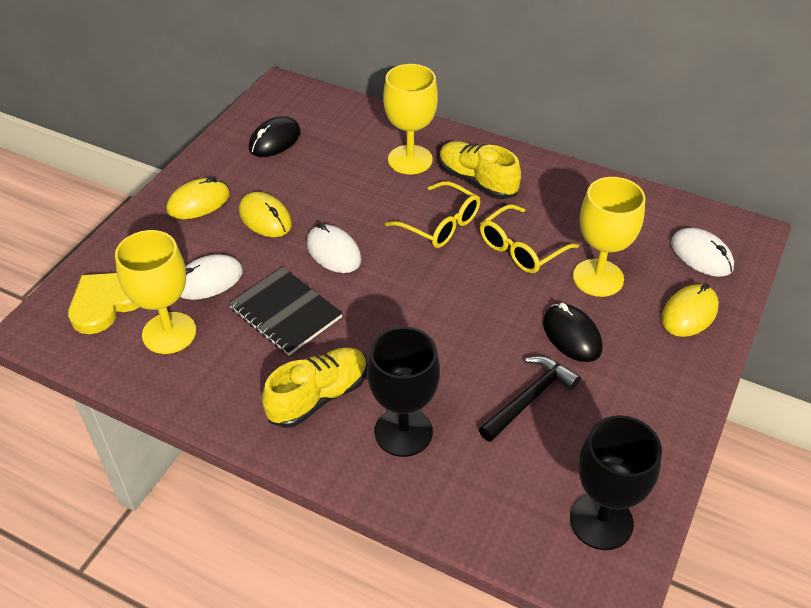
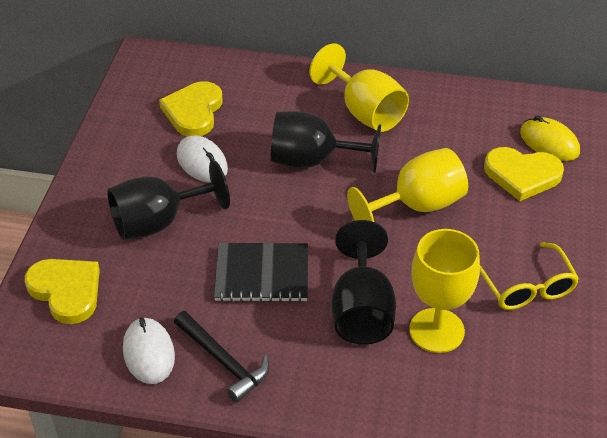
black goblet: 2 -> 3
black mouse: 2 -> 0
white mouse: 3 -> 2
yellow glasses: 2 -> 1
yellow heart: 1 -> 3
yellow mouse: 3 -> 1
yellow shoe: 2 -> 0

